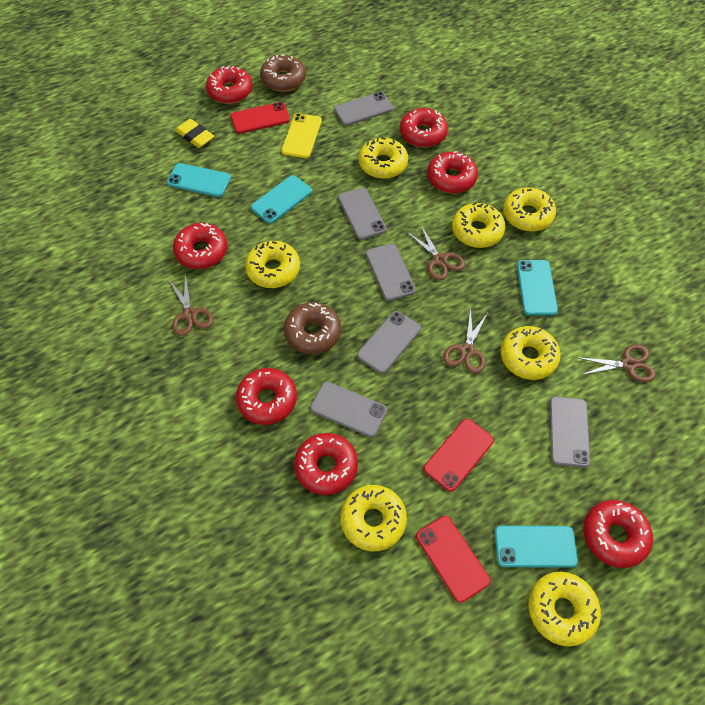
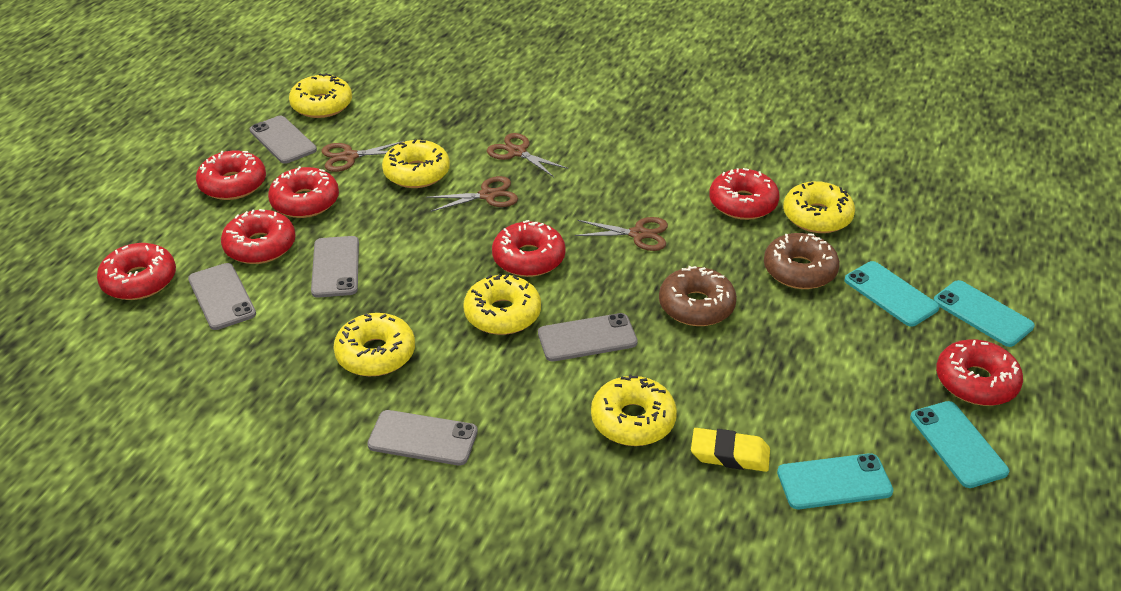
grey phone: 6 -> 5
red phone: 3 -> 0
yellow donut: 7 -> 6
yellow phone: 1 -> 0

